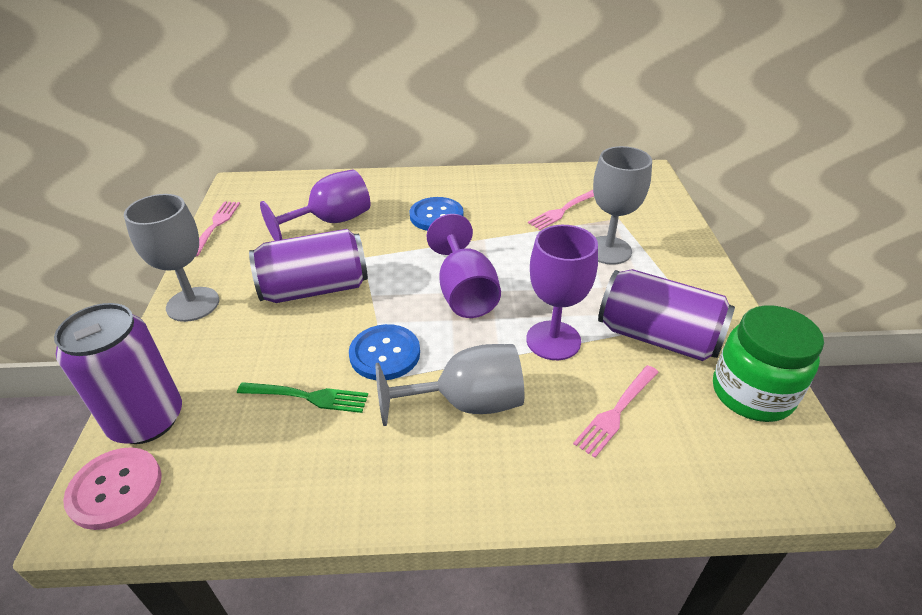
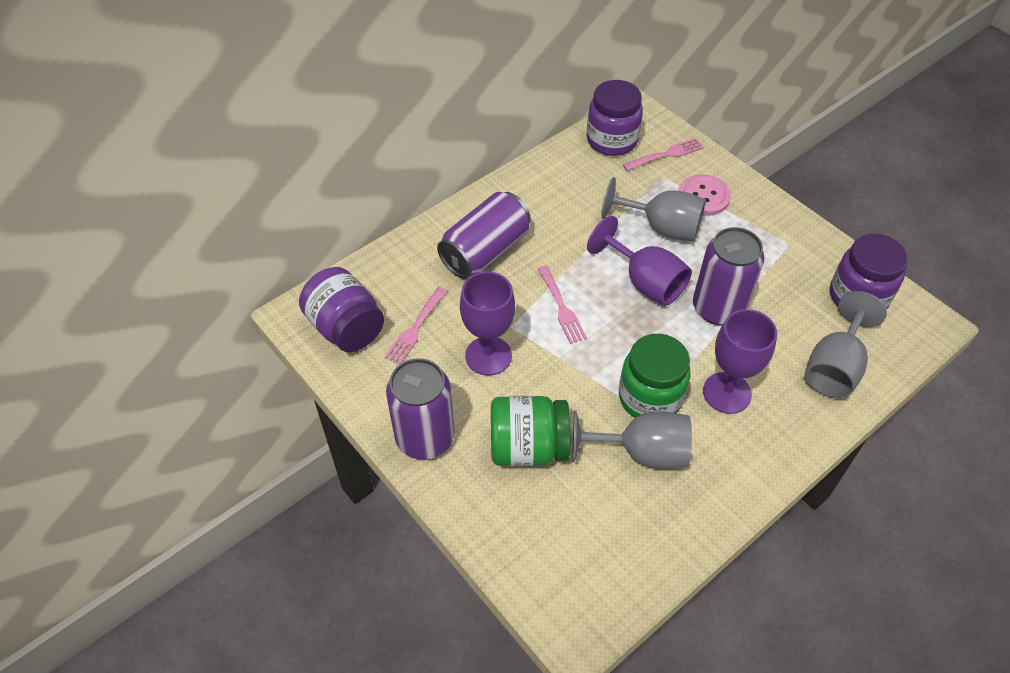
blue button: 2 -> 0
green fork: 1 -> 0
green jar: 1 -> 2
purple jar: 0 -> 3

